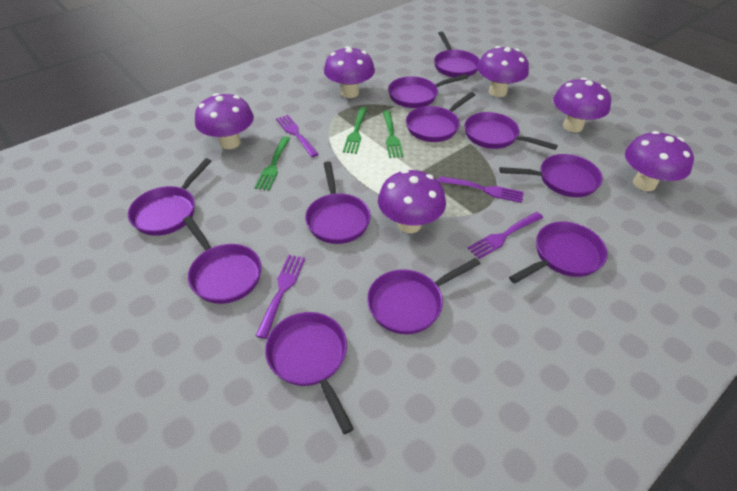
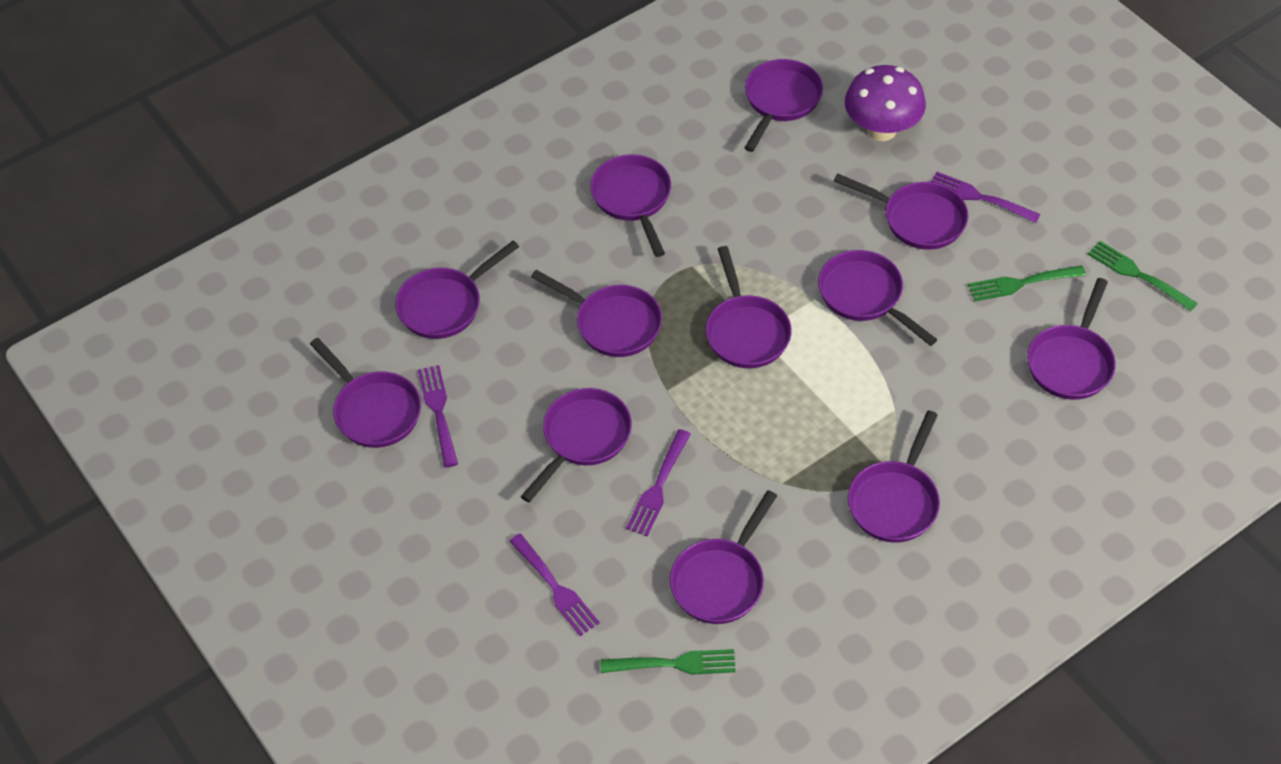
purple mushroom: 6 -> 1
purple pan: 11 -> 12

